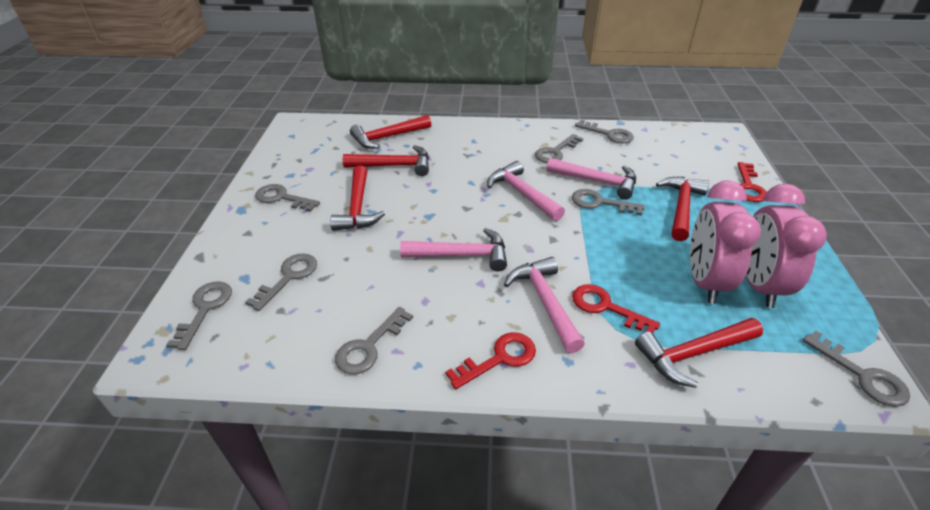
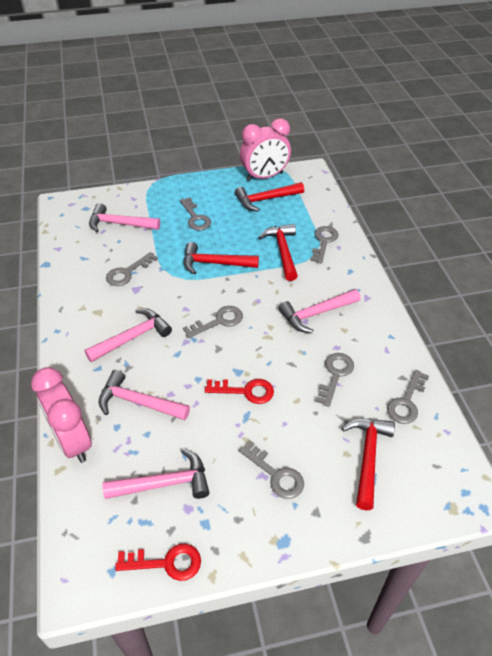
grey key: 8 -> 7
pink hammer: 4 -> 5
red hammer: 5 -> 4
red key: 3 -> 2

